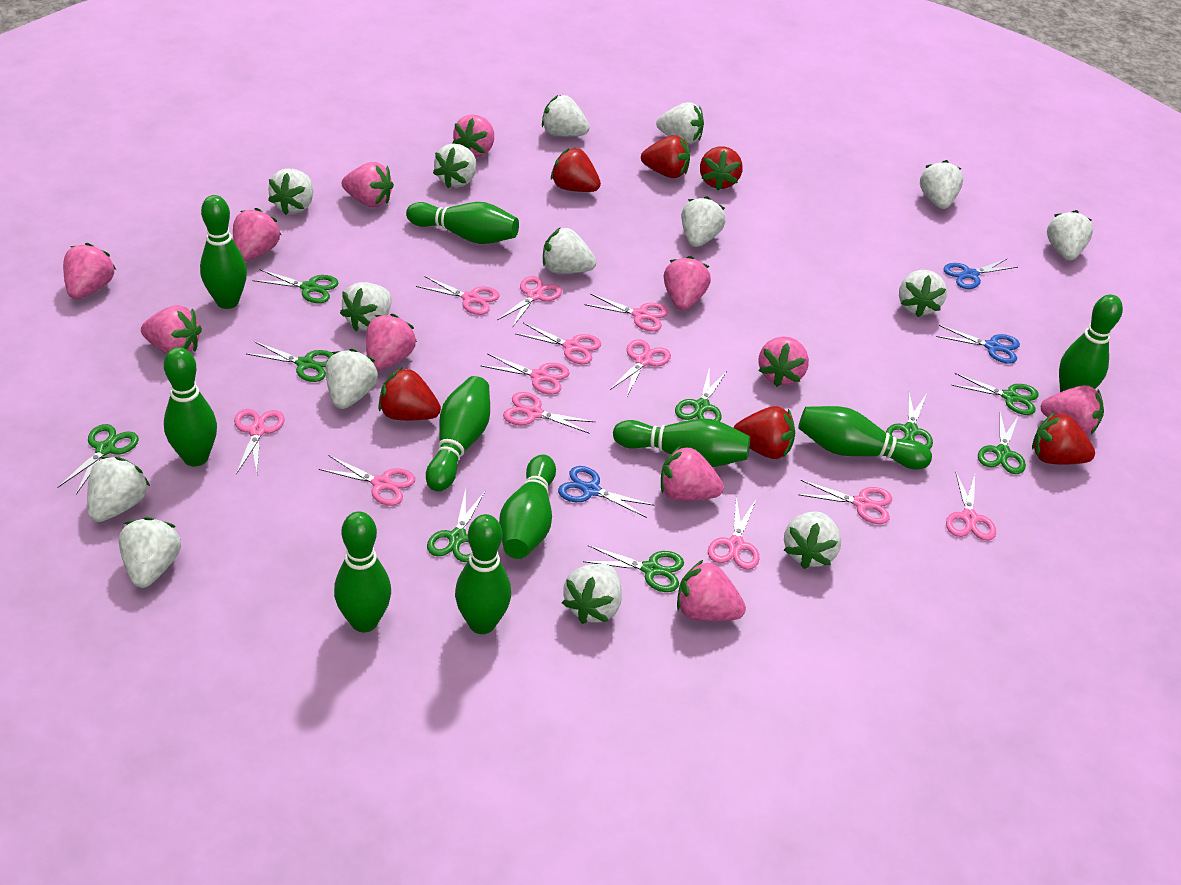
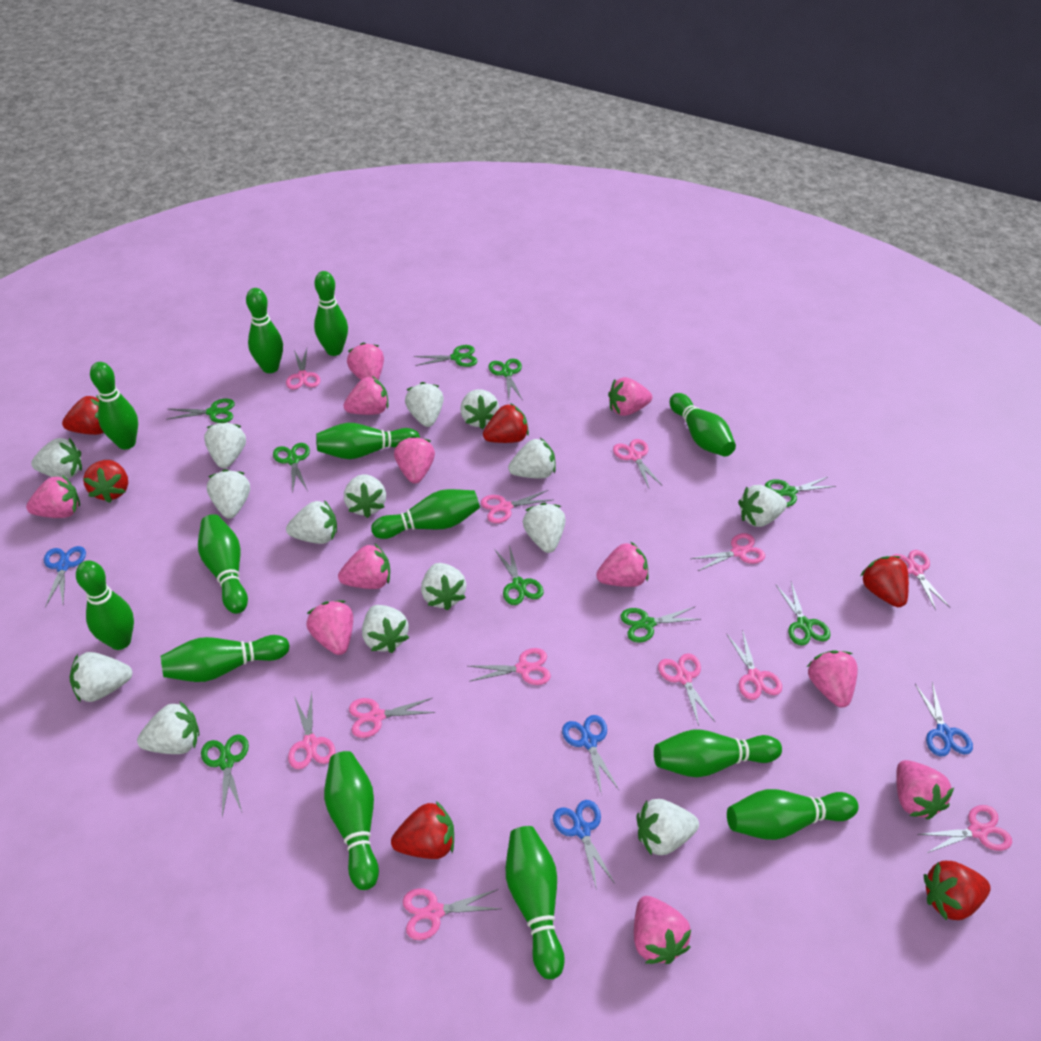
blue scissors: 3 -> 4
green bowling pin: 10 -> 13

